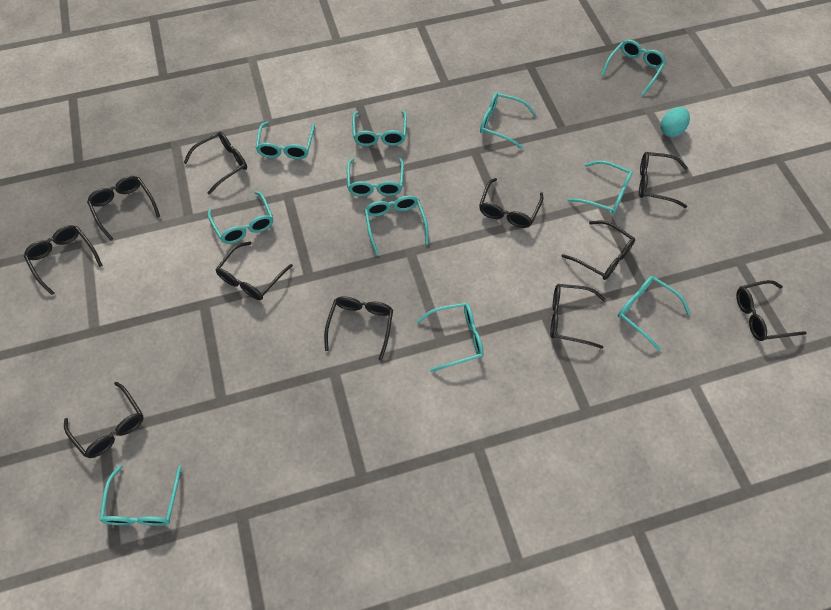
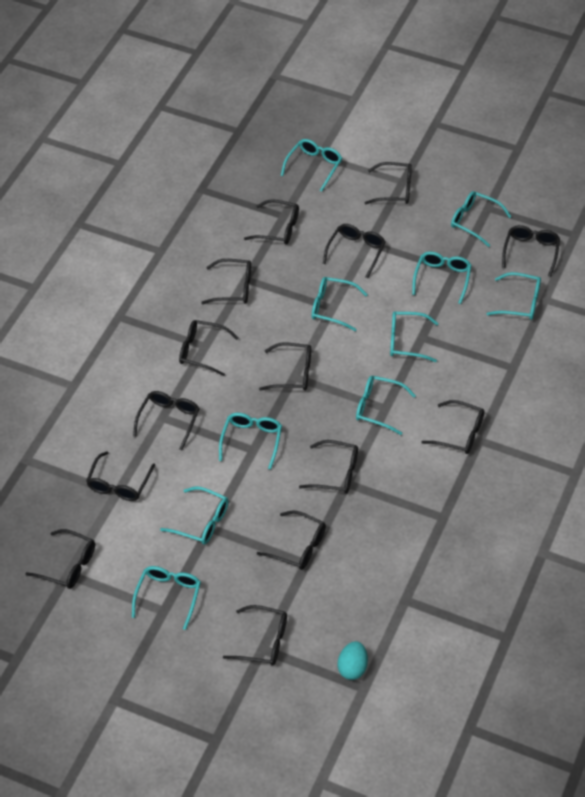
black glasses: 11 -> 14
turquoise glasses: 11 -> 10

